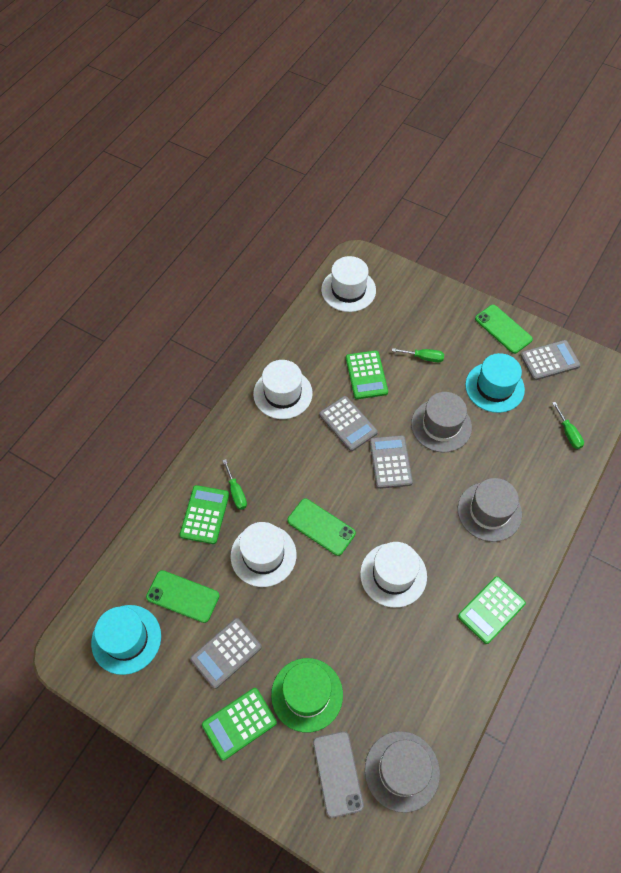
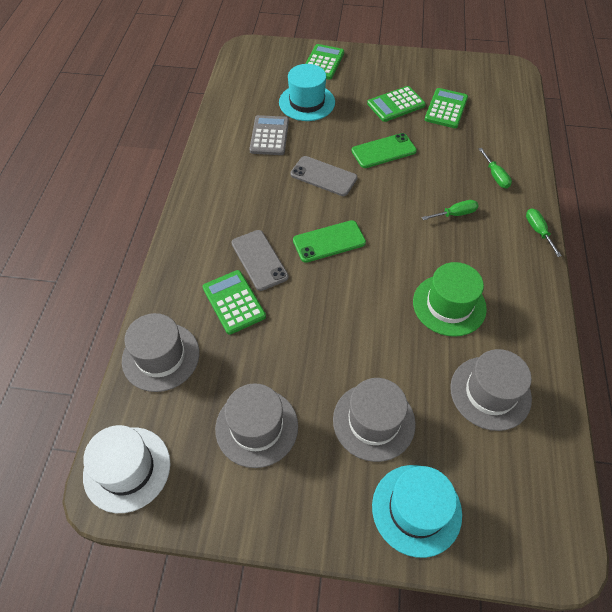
green phone: 3 -> 2
grey calculator: 4 -> 1
grey hat: 3 -> 4
grey phone: 1 -> 2
white hat: 4 -> 1

